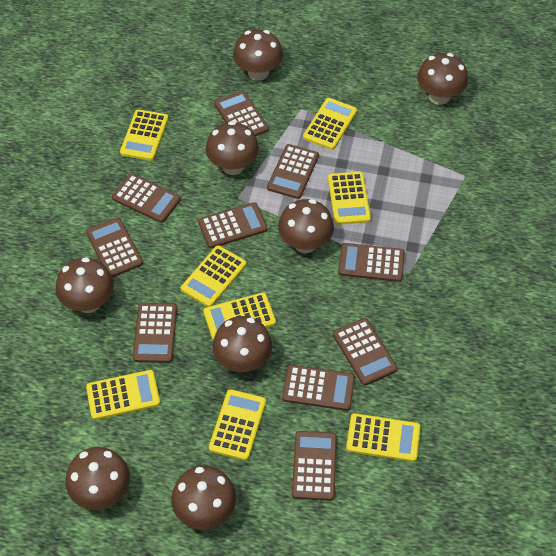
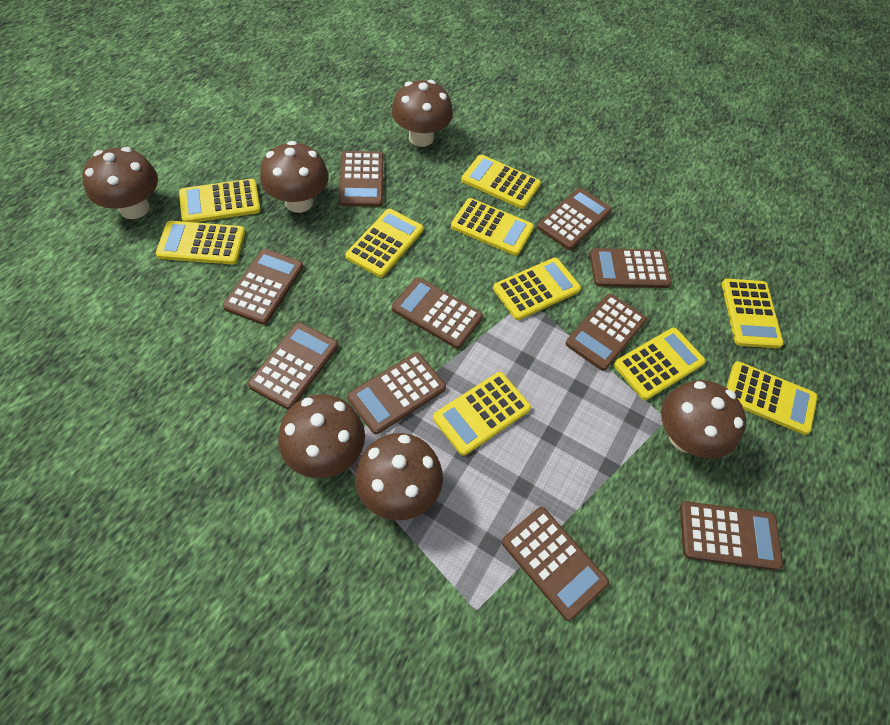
brown mushroom: 8 -> 6
yellow calculator: 8 -> 10

